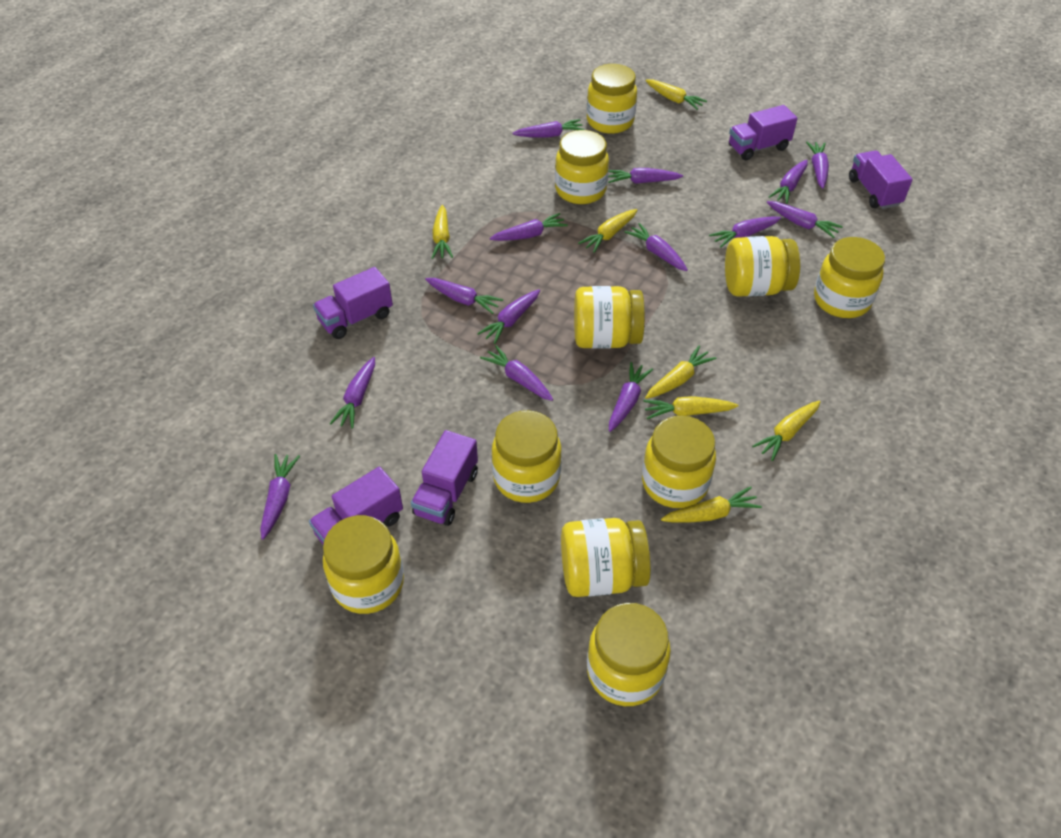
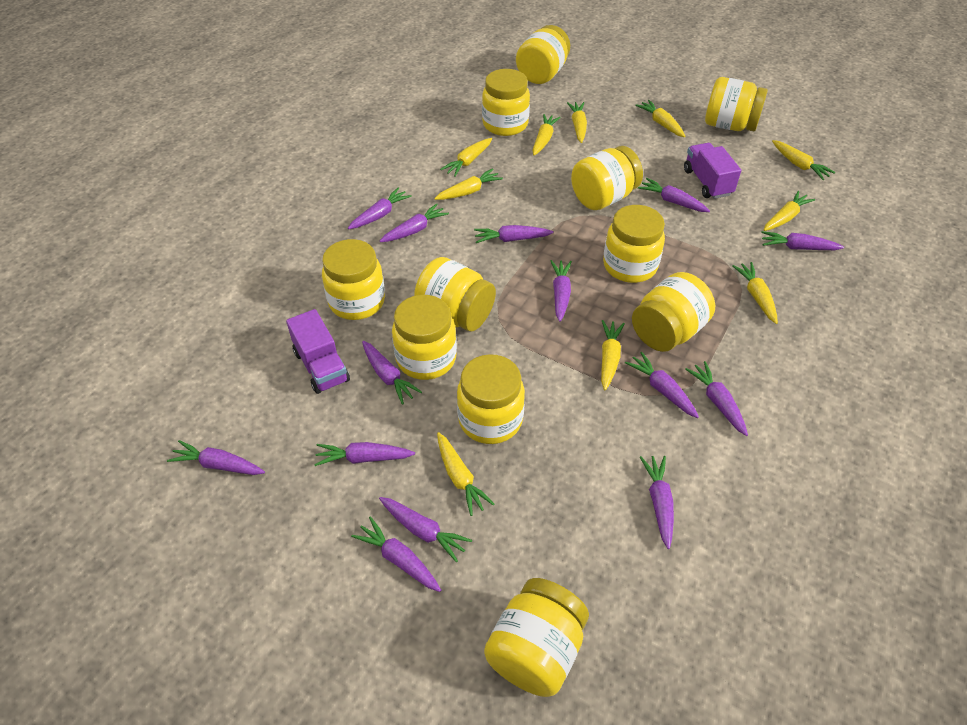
purple truck: 5 -> 2
yellow carrot: 7 -> 10
yellow jar: 10 -> 11

